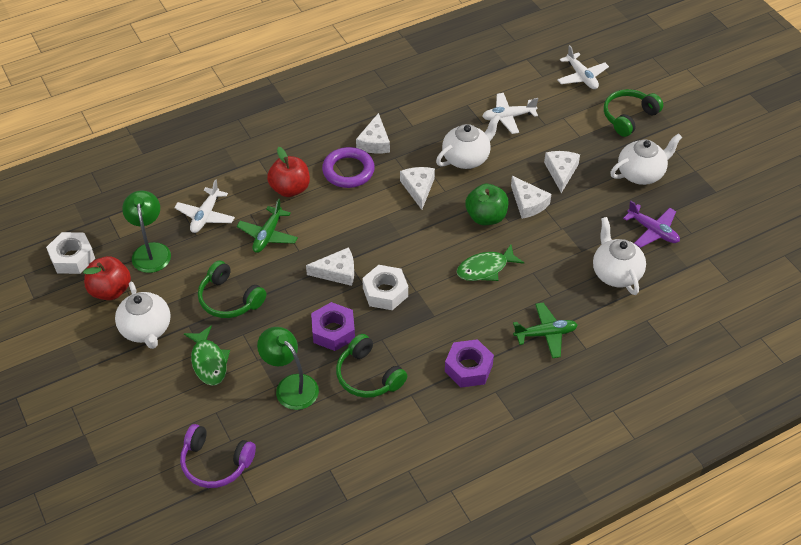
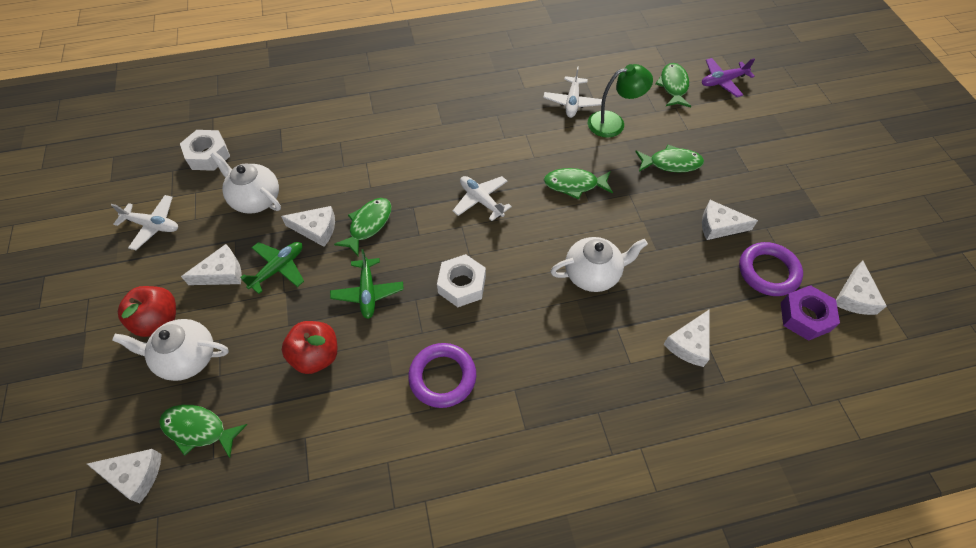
green apple: 1 -> 0
green fish: 2 -> 5
green headphones: 3 -> 0
green lamp: 2 -> 1
purple headphones: 1 -> 0
purple nut: 2 -> 1
purple ring: 1 -> 2
white cheese: 5 -> 6
white teapot: 4 -> 3

